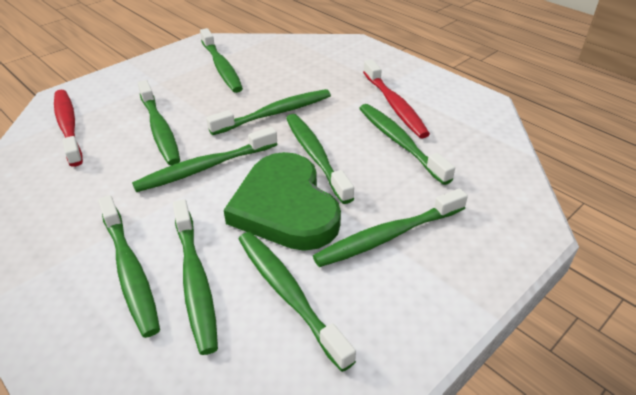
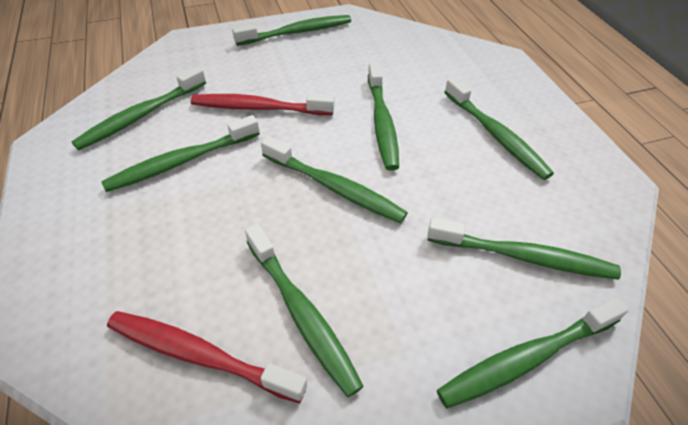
green heart: 1 -> 0
green toothbrush: 10 -> 9

